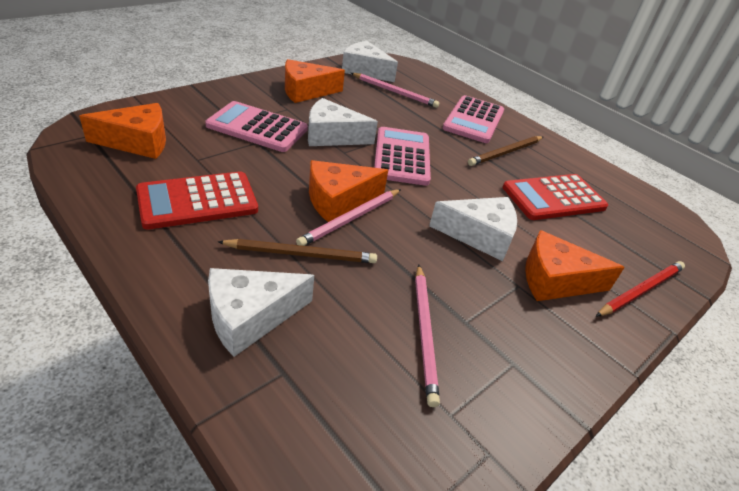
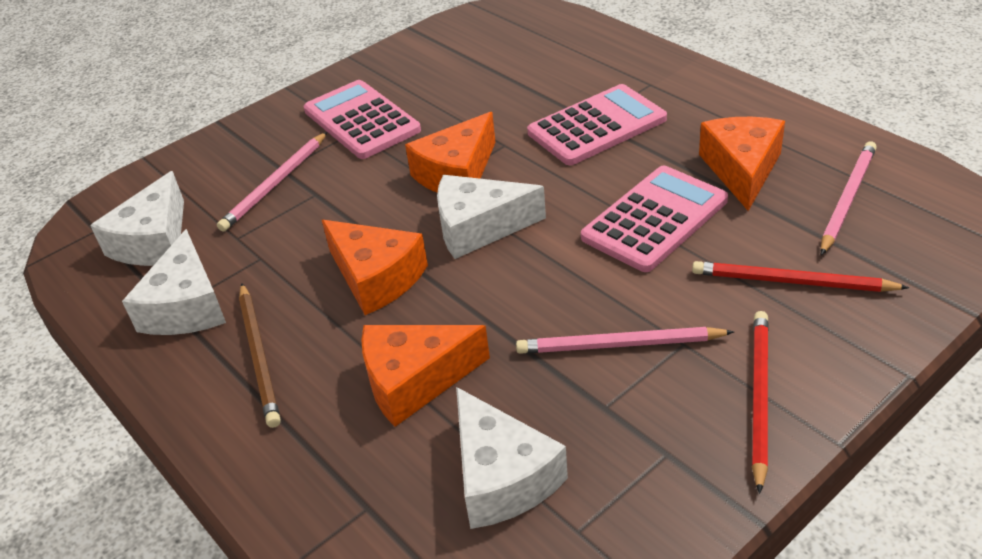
brown pencil: 2 -> 1
red calculator: 2 -> 0
red pencil: 1 -> 2

